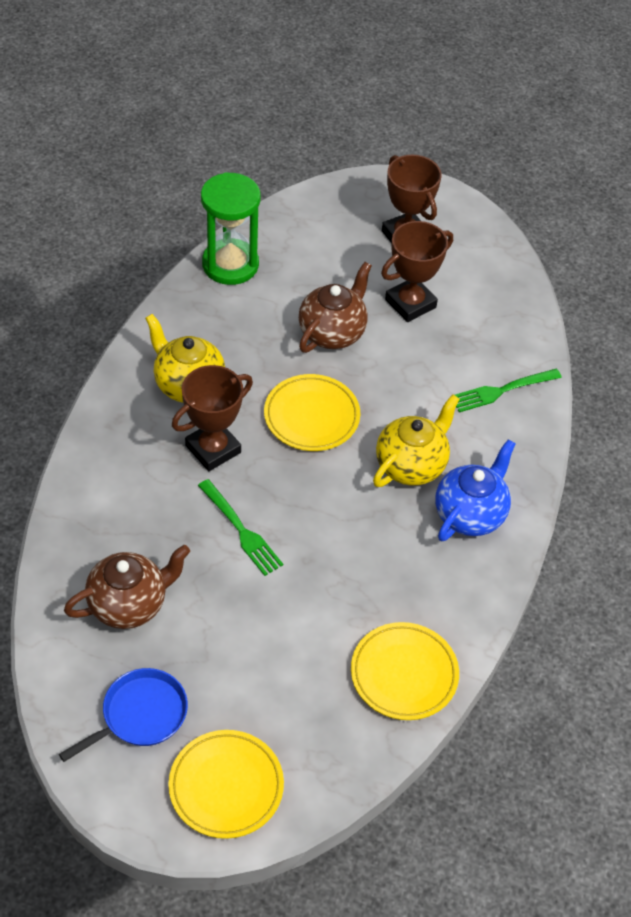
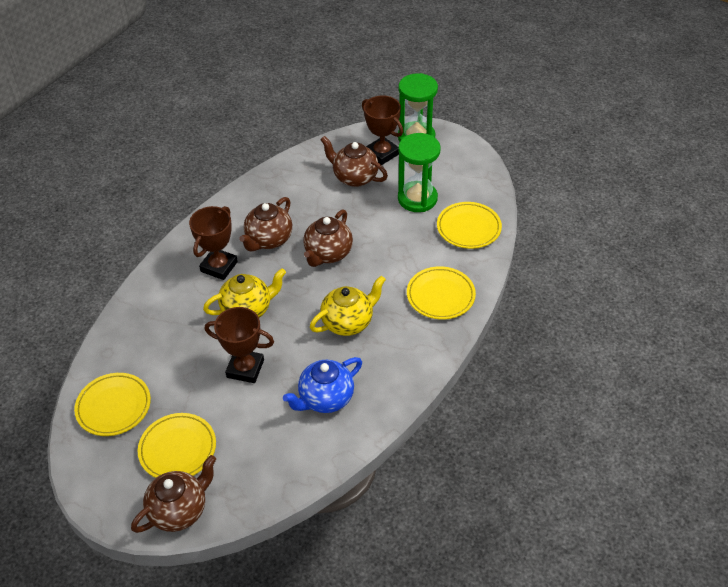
blue pan: 1 -> 0
brown teapot: 2 -> 4
green fork: 2 -> 0
green hourglass: 1 -> 2
yellow plate: 3 -> 4

